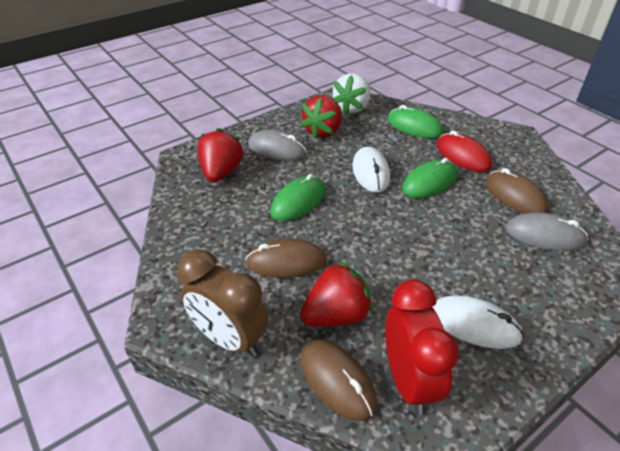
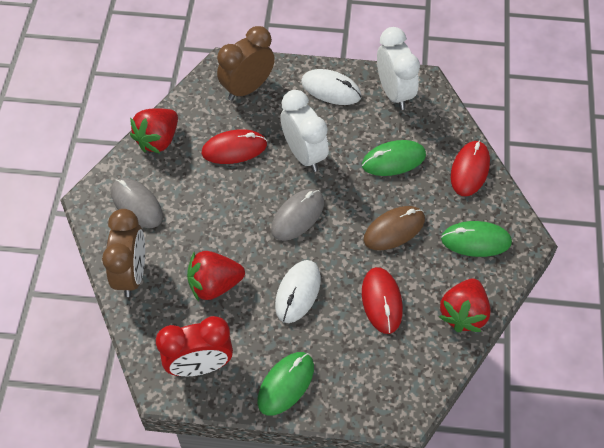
brown clock: 1 -> 2
brown mouse: 3 -> 1
red mouse: 1 -> 3
white clock: 0 -> 2
white strawberry: 1 -> 0

